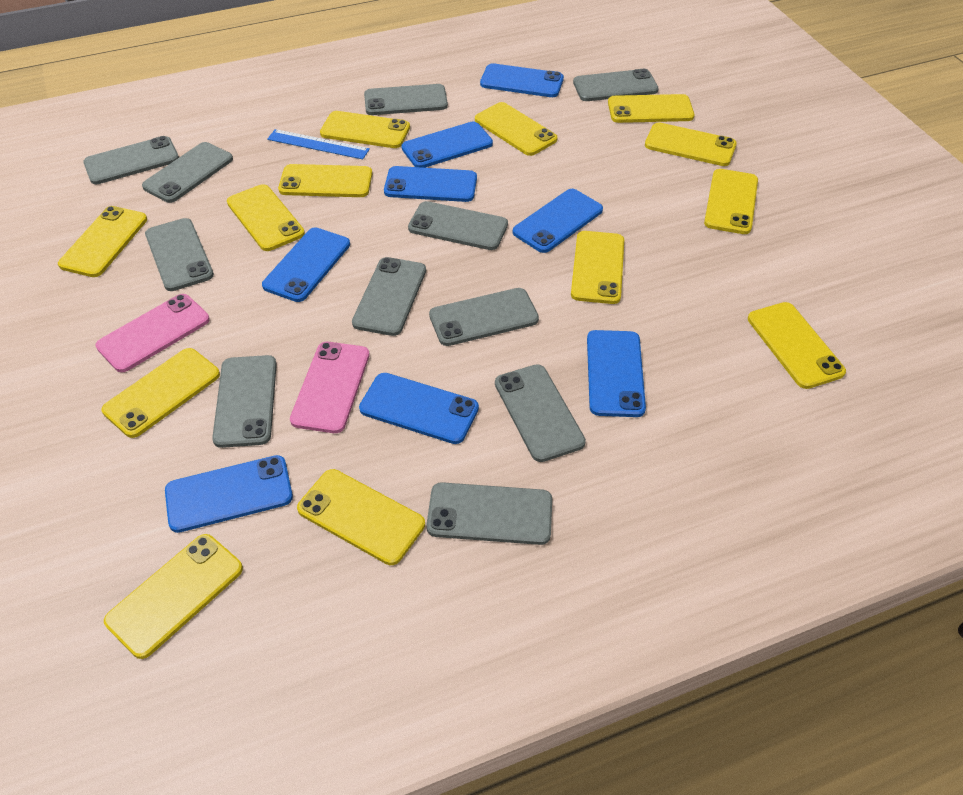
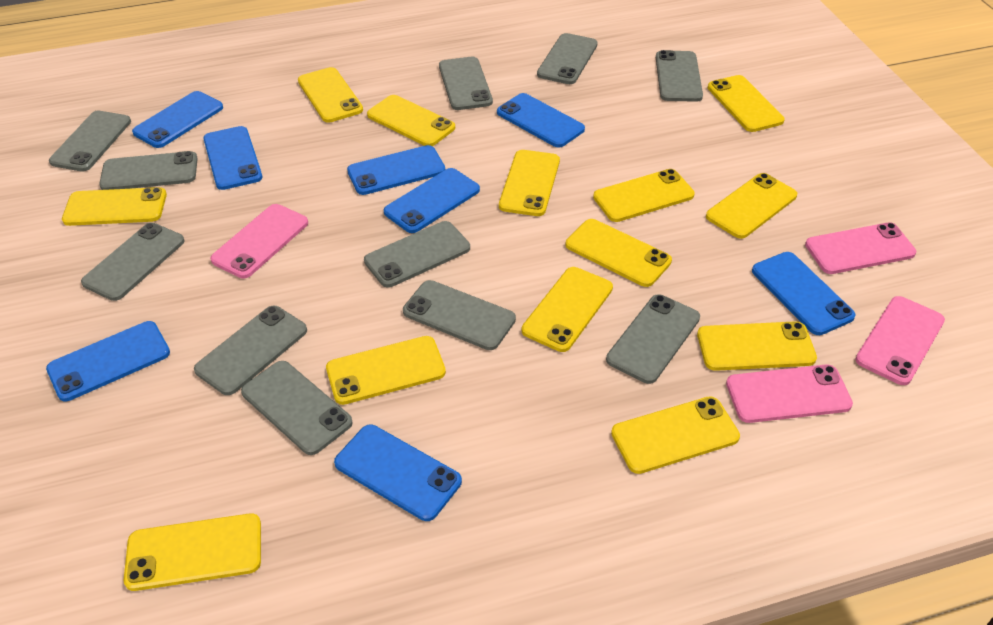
blue ruler: 1 -> 0
pink phone: 2 -> 4

